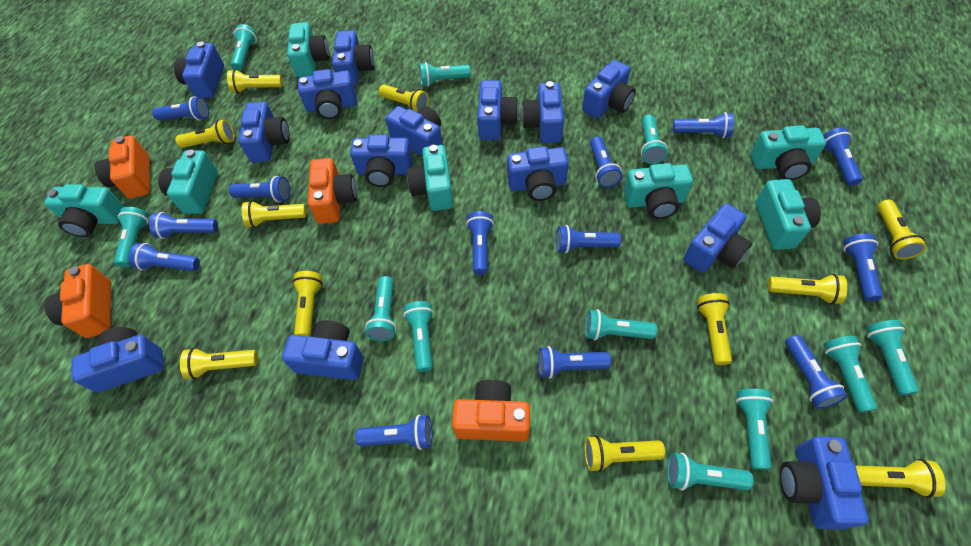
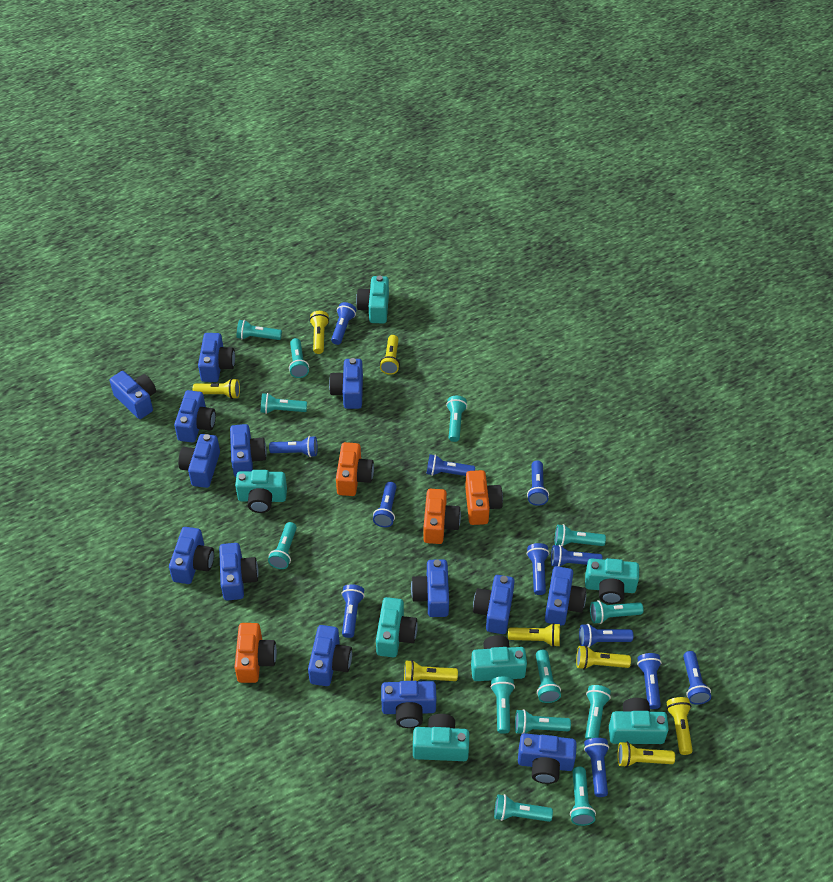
blue flashlight: 13 -> 12
turquoise flashlight: 11 -> 13
yellow flashlight: 11 -> 8

